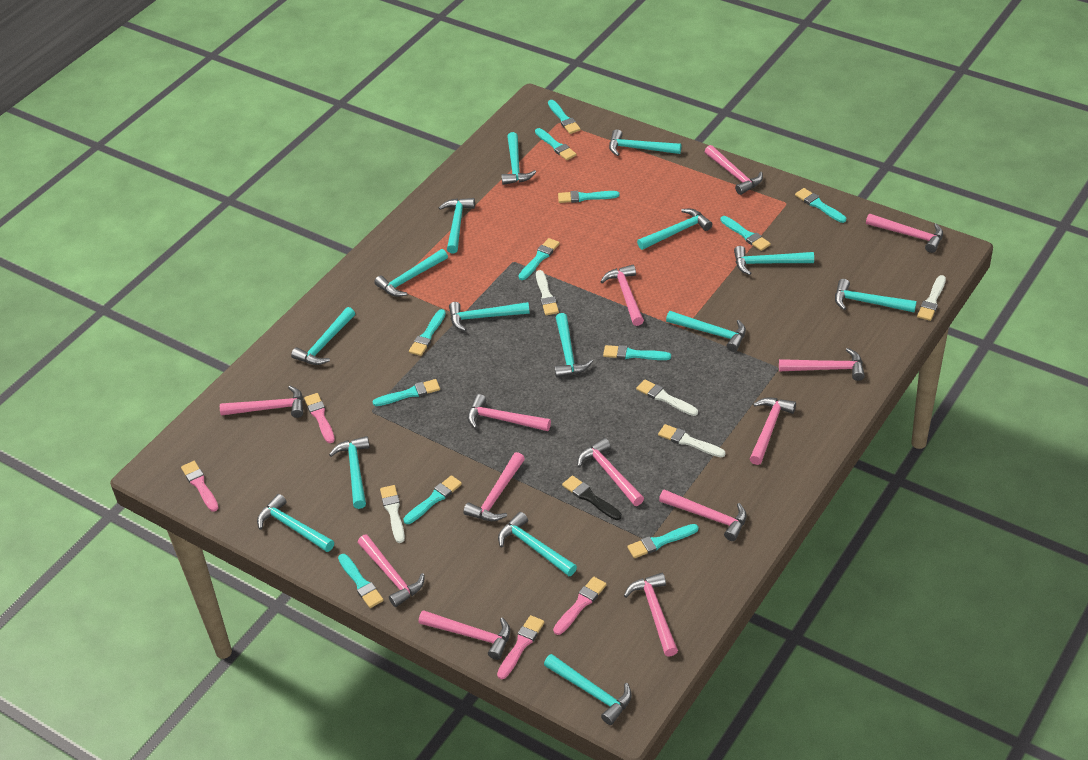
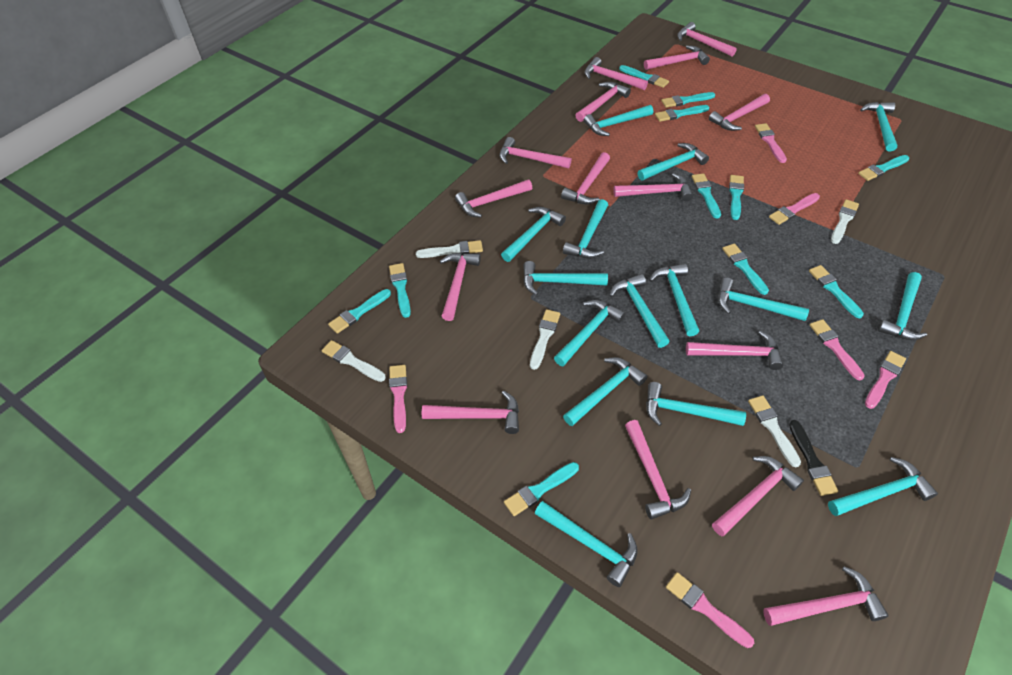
pink brush: 4 -> 6
pink hammer: 13 -> 15
turquoise brush: 12 -> 11

